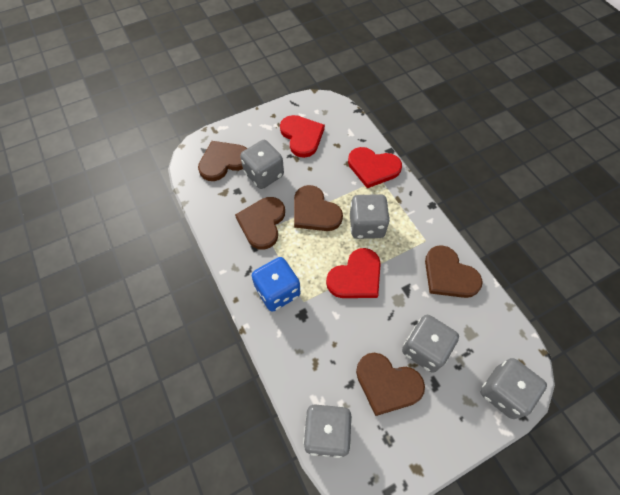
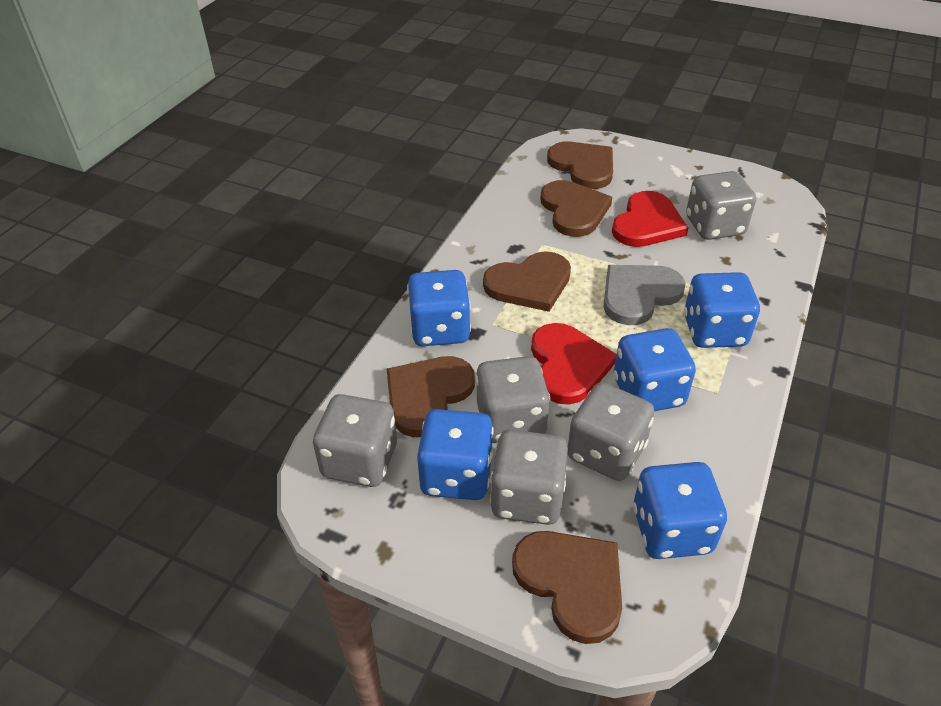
blue dice: 1 -> 5
grey heart: 0 -> 1
red heart: 3 -> 2

